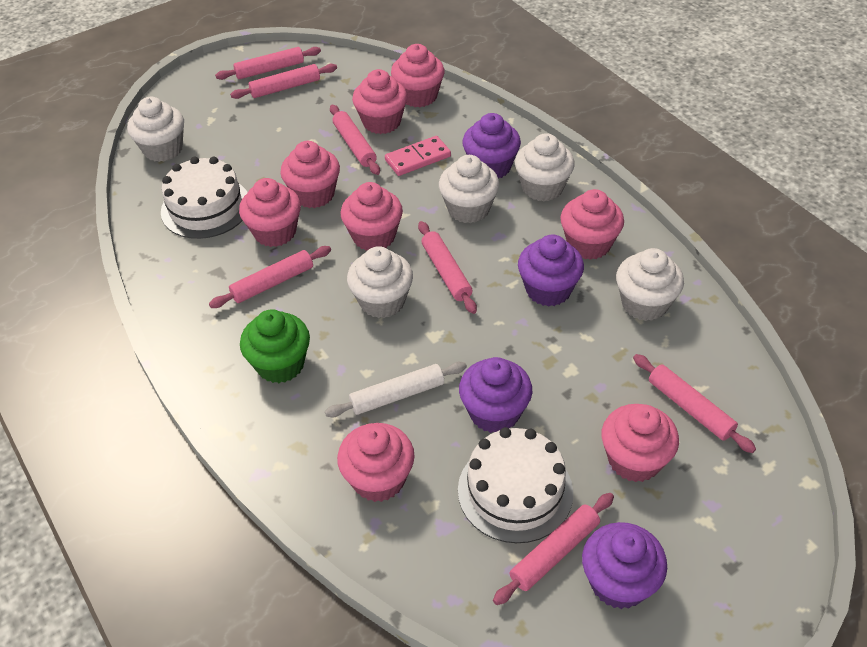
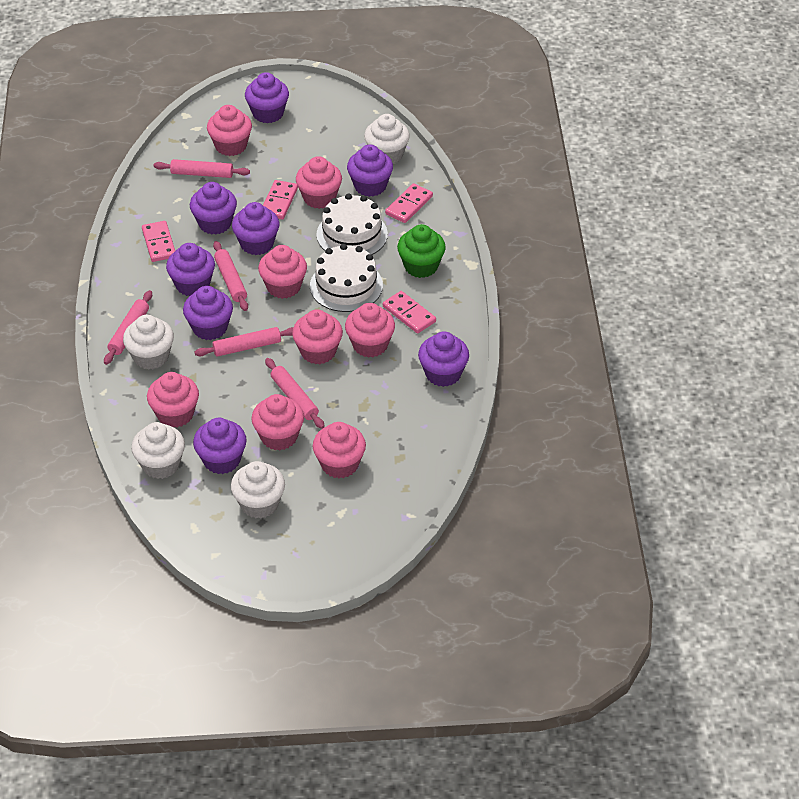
pink domino: 1 -> 4
pink rolling pin: 7 -> 5
purple cupcake: 4 -> 8
white cupcake: 5 -> 4
white rolling pin: 1 -> 0

